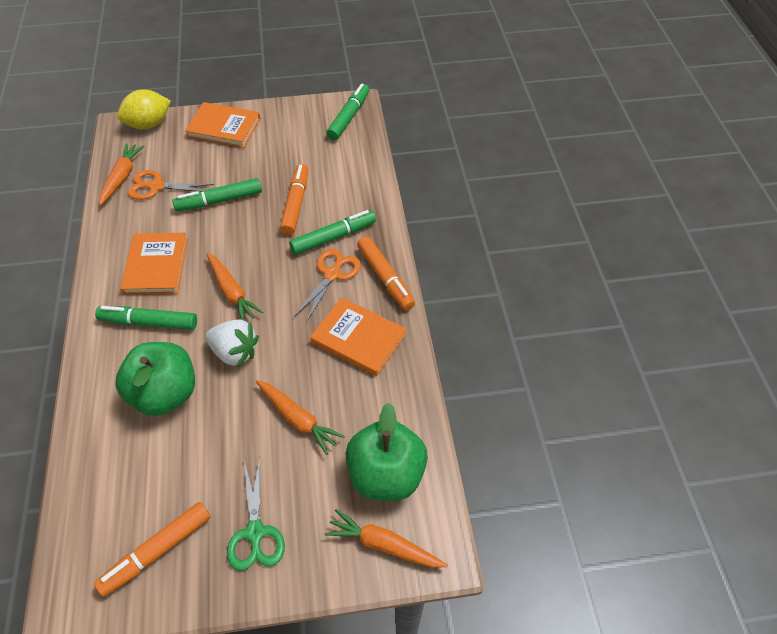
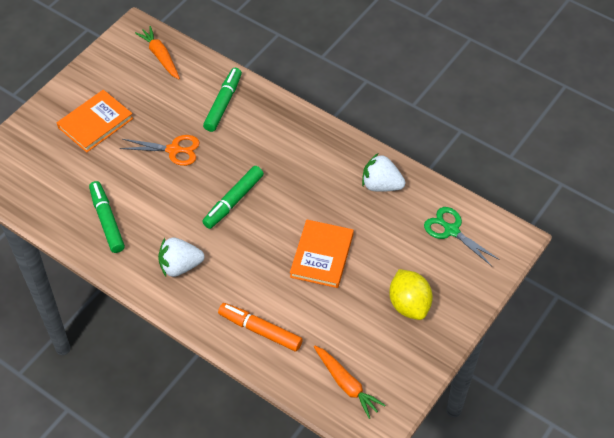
green apple: 2 -> 0
green marker: 4 -> 3
orange book: 3 -> 2
orange carrot: 4 -> 2
orange marker: 3 -> 1
orange scissors: 2 -> 1
white strawberry: 1 -> 2

